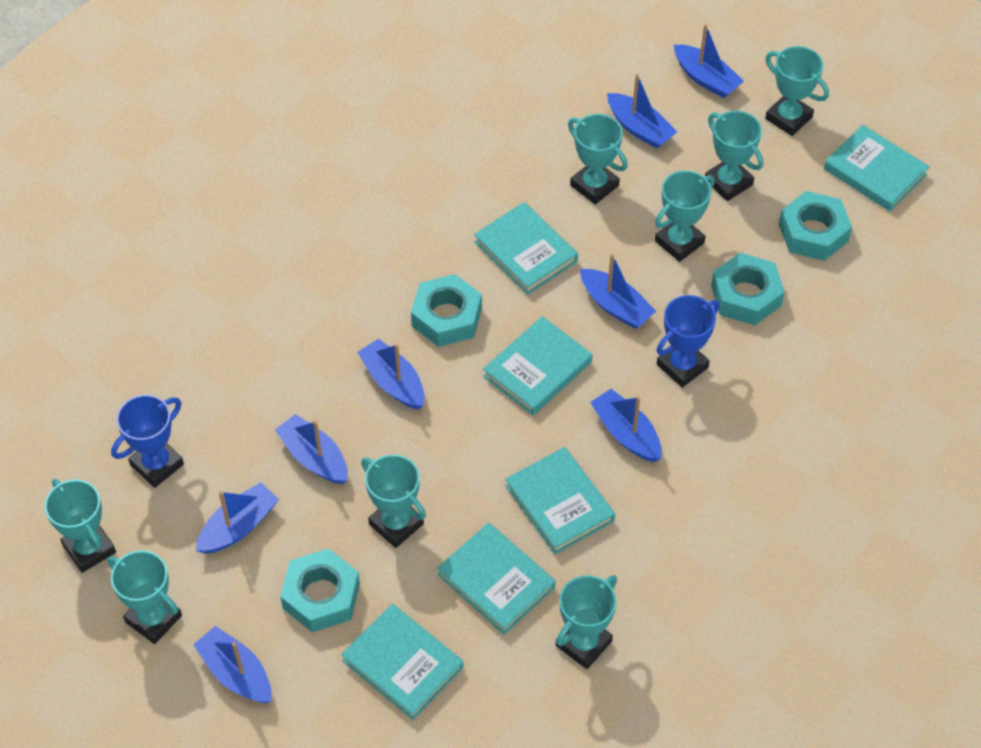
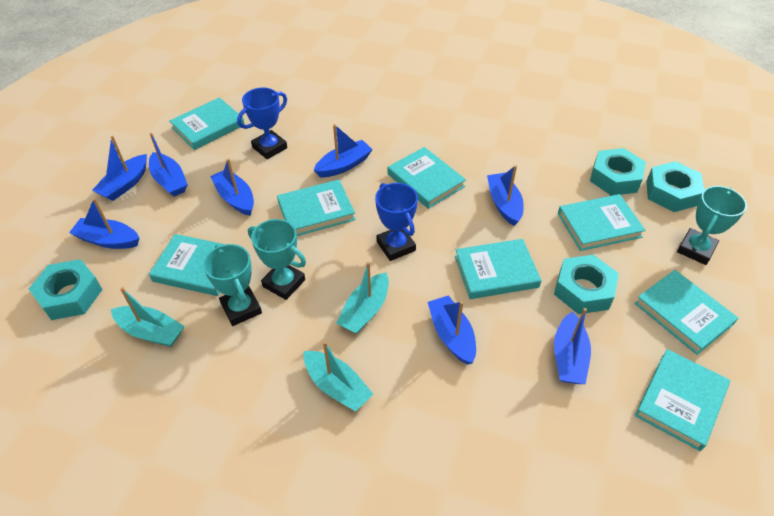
turquoise boat: 0 -> 3
turquoise book: 6 -> 8
turquoise trophy: 8 -> 3

